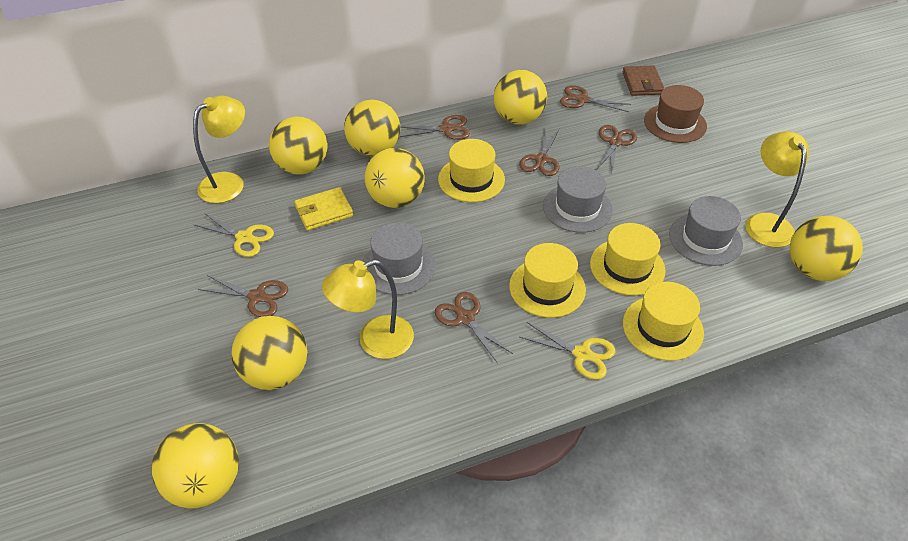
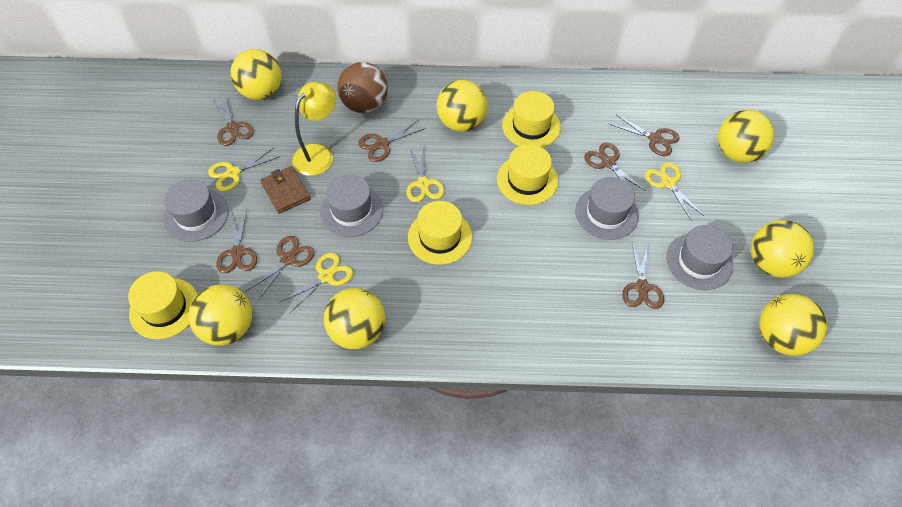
brown ball: 0 -> 1
brown hat: 1 -> 0
brown scissors: 6 -> 7
grey hat: 3 -> 4
yellow lamp: 3 -> 1
yellow scissors: 2 -> 4
yellow wallet: 1 -> 0

